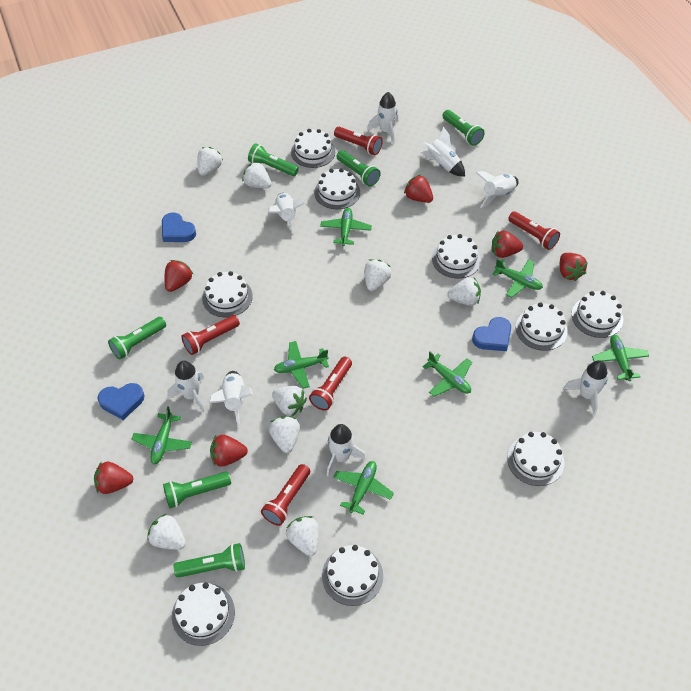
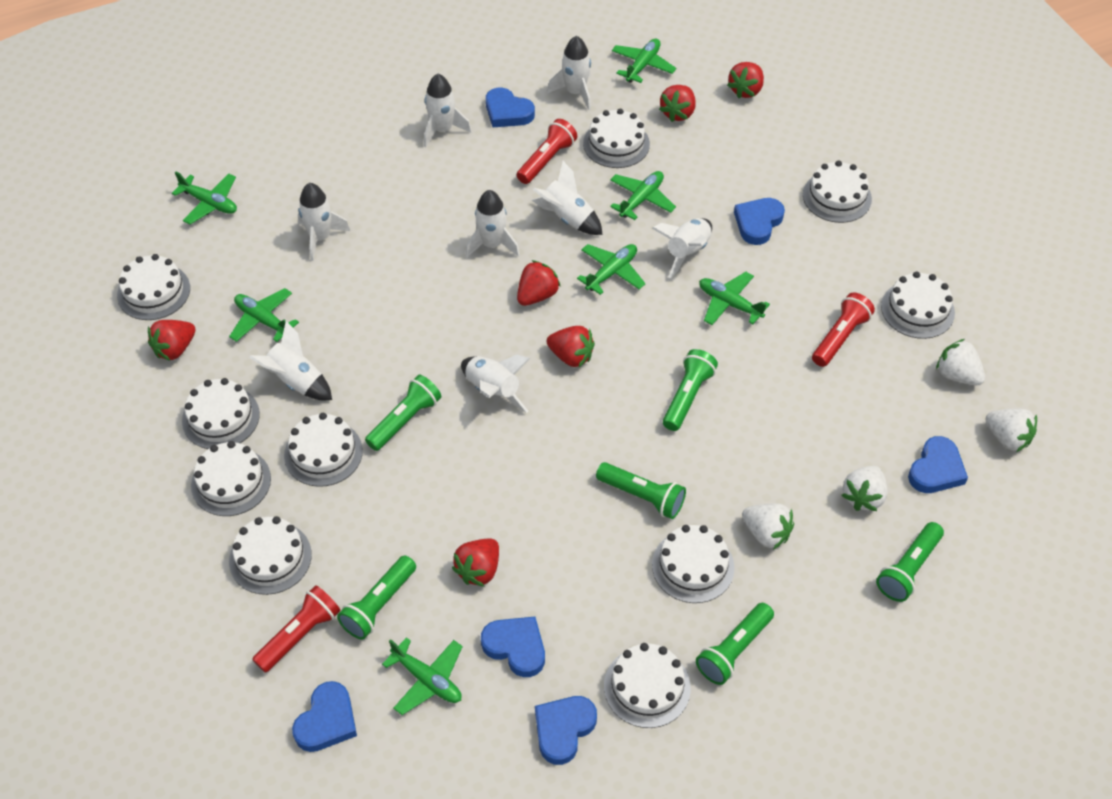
blue heart: 3 -> 6
red flashlight: 5 -> 3
white cake: 9 -> 10
white strawberry: 8 -> 4

